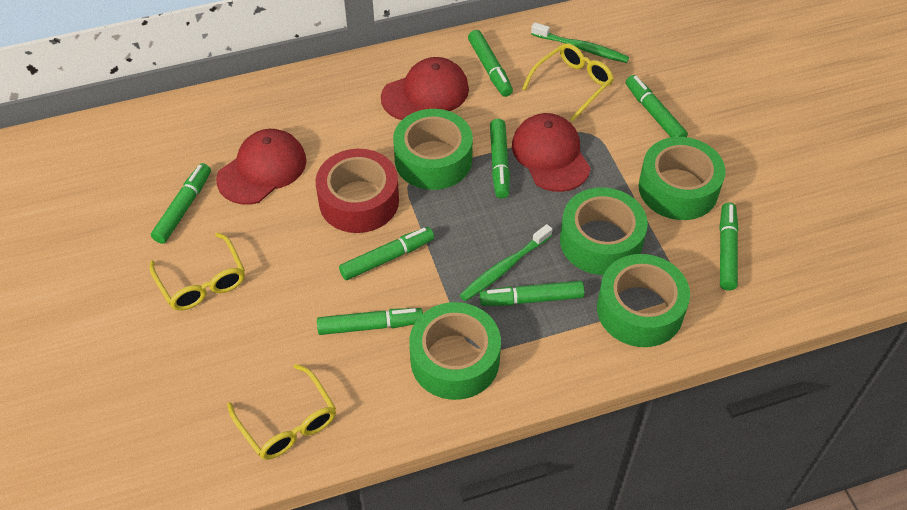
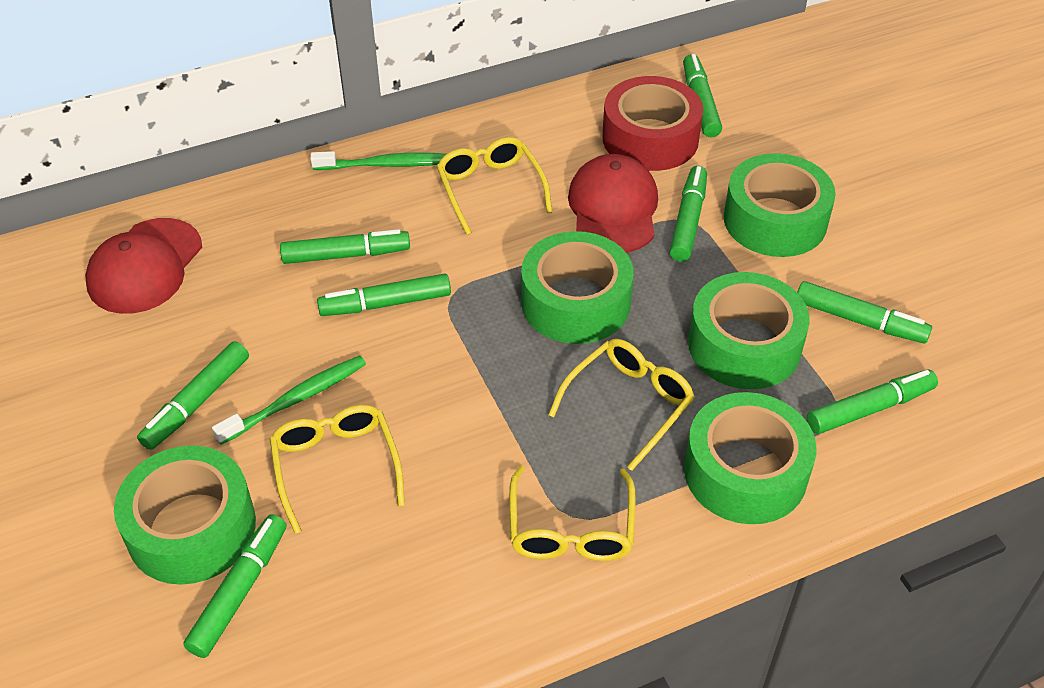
red cap: 3 -> 2
yellow glasses: 3 -> 4

